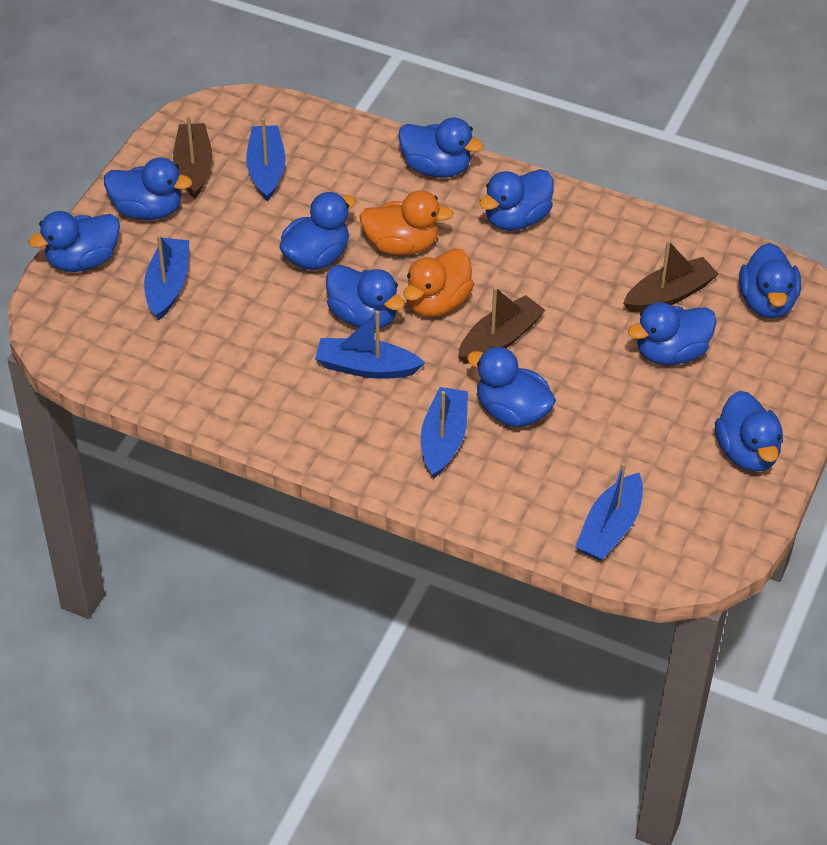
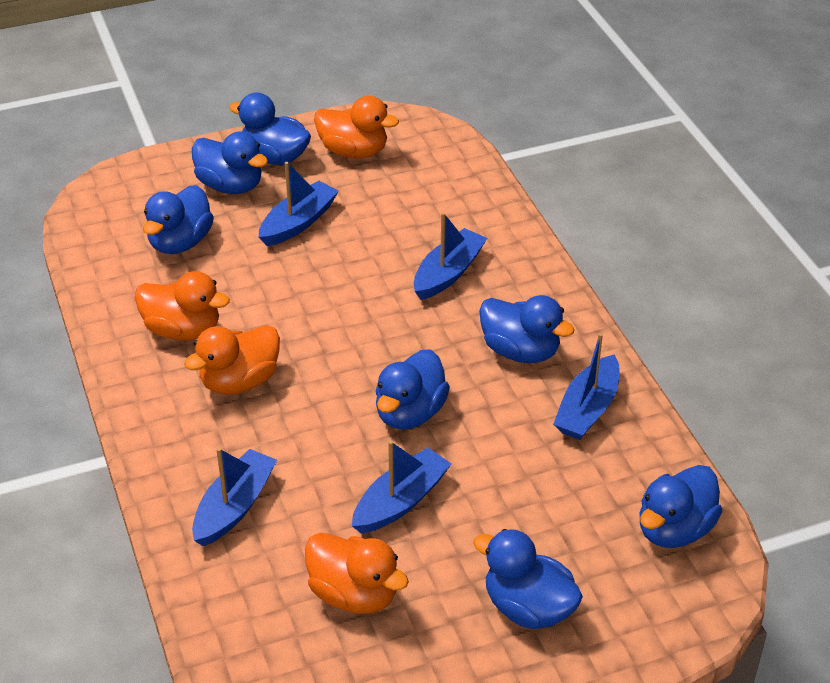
blue duck: 10 -> 7
brown boat: 3 -> 0
orange duck: 2 -> 4

